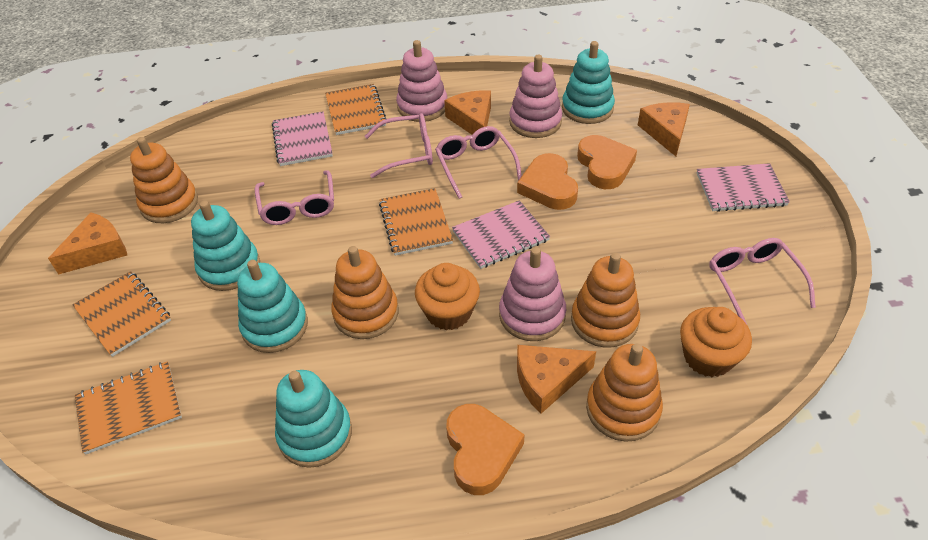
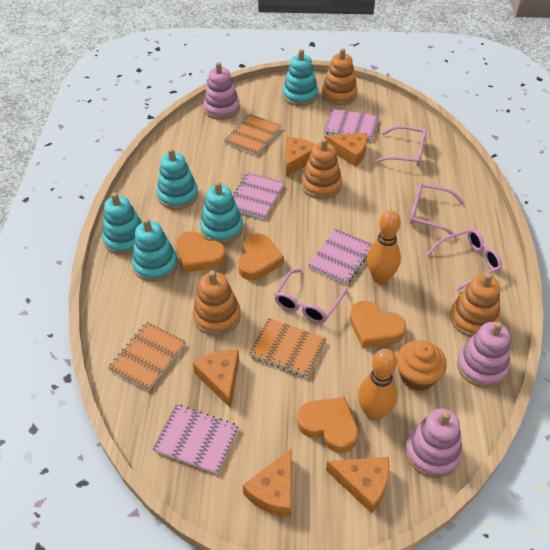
orange bowling pin: 0 -> 2
orange cheese: 4 -> 5
orange cupcake: 2 -> 1
orange heart: 3 -> 4
orange notebook: 4 -> 3
pink notebook: 3 -> 4
turquoise stacking toy: 4 -> 5

